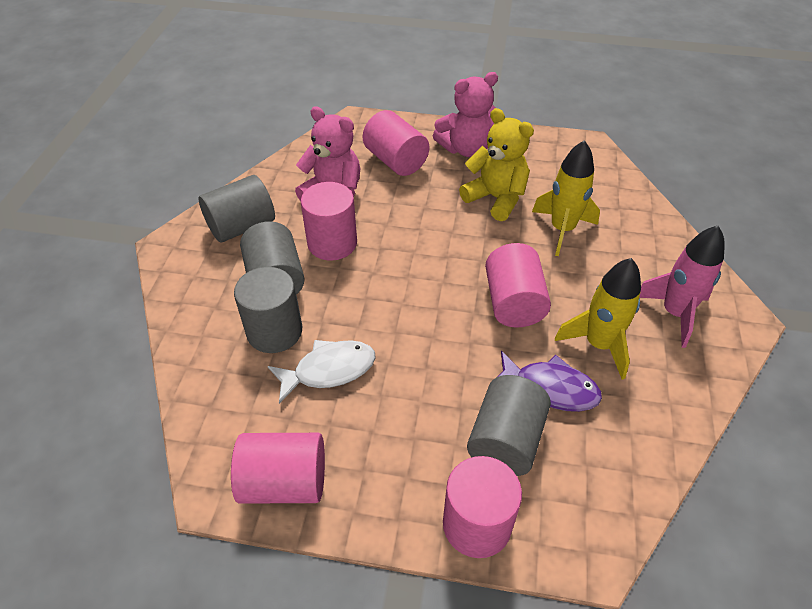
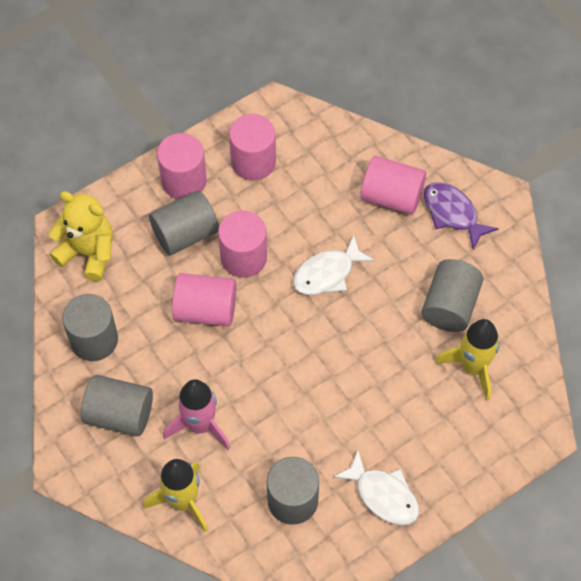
grey cylinder: 4 -> 5
pink teddy bear: 2 -> 0
white fish: 1 -> 2

